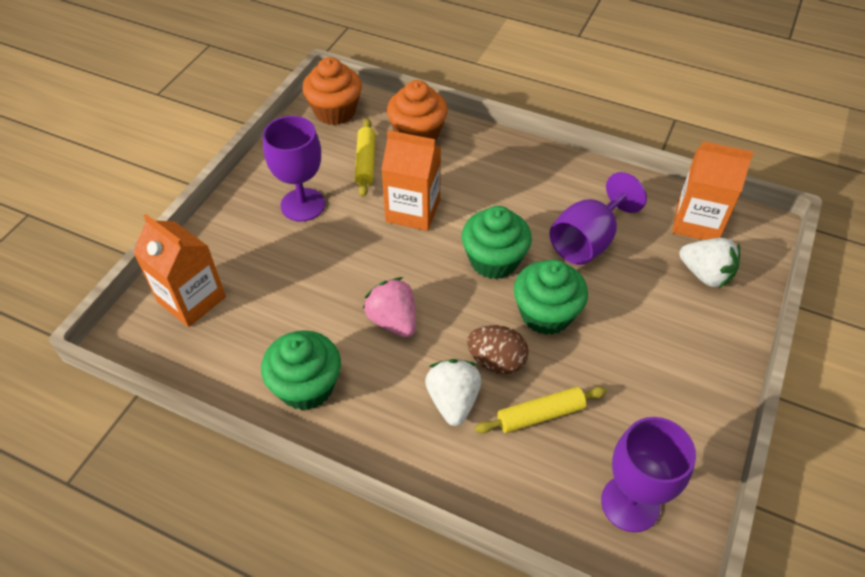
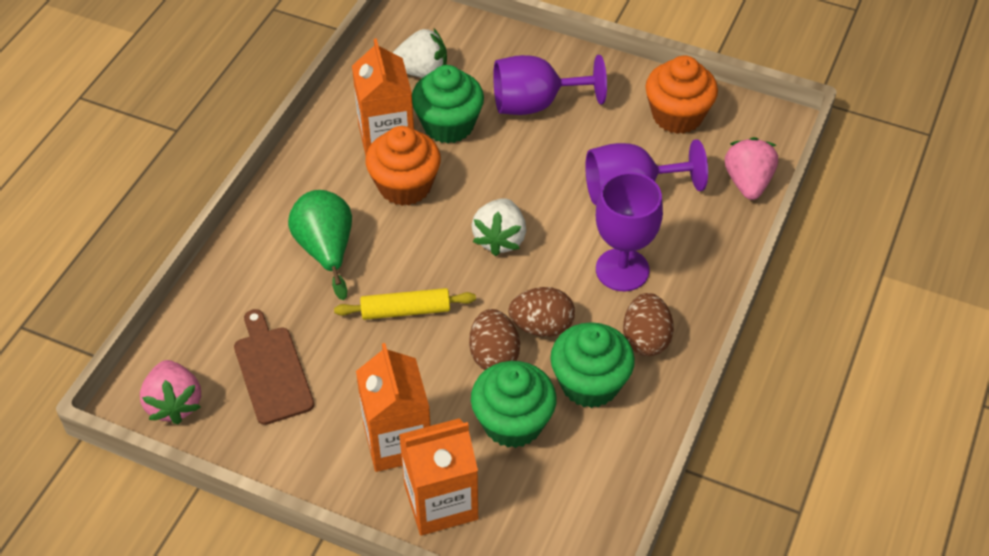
brown cutting board: 0 -> 1
brown egg: 1 -> 3
green pear: 0 -> 1
pink strawberry: 1 -> 2
yellow rolling pin: 2 -> 1

